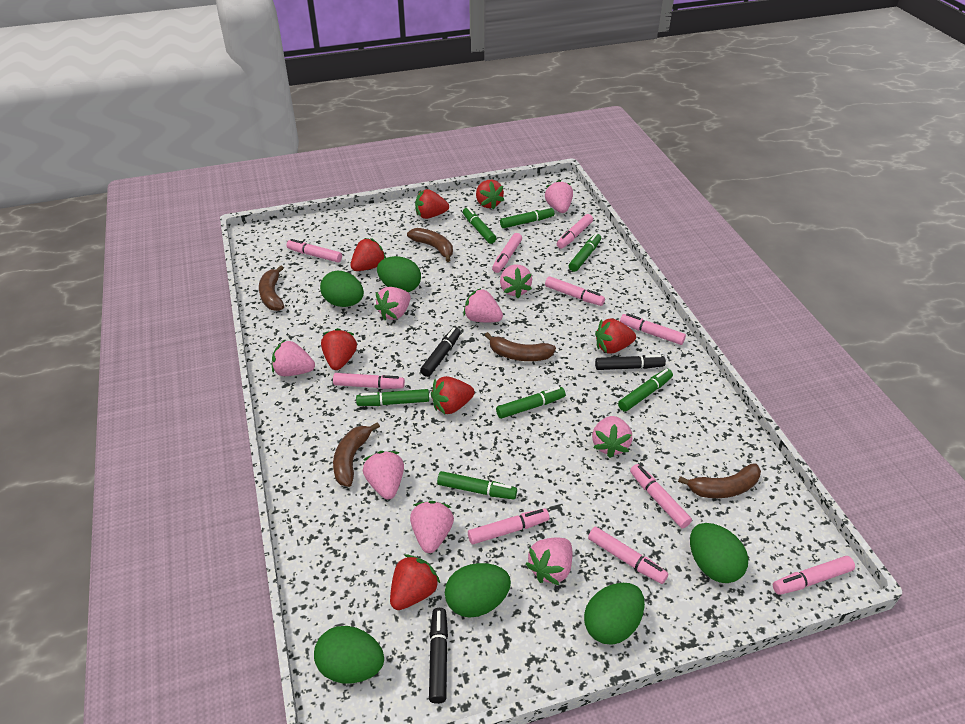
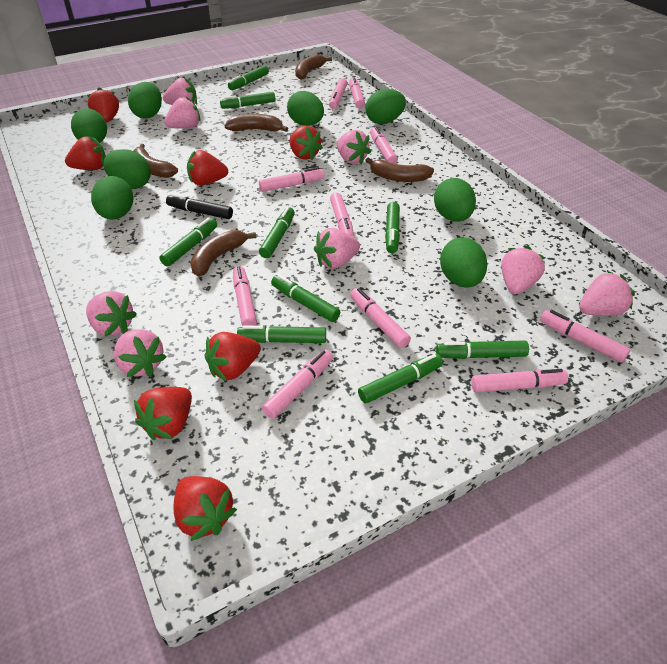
black marker: 3 -> 1
green egg: 6 -> 8
green marker: 7 -> 9
pink strawberry: 9 -> 8

